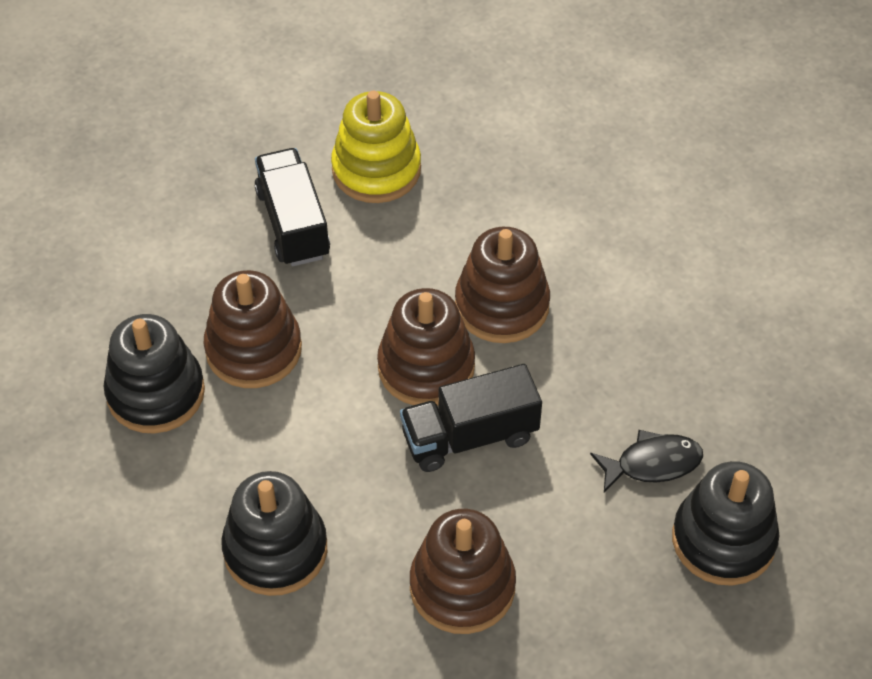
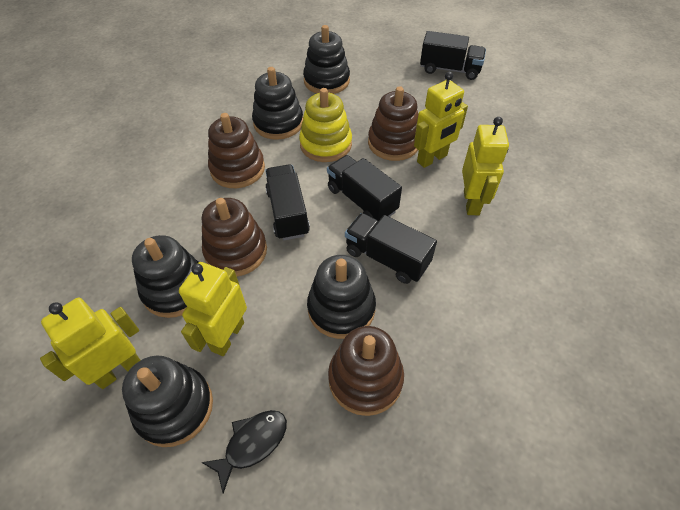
black stacking toy: 3 -> 5
black truck: 2 -> 4
yellow robot: 0 -> 4

